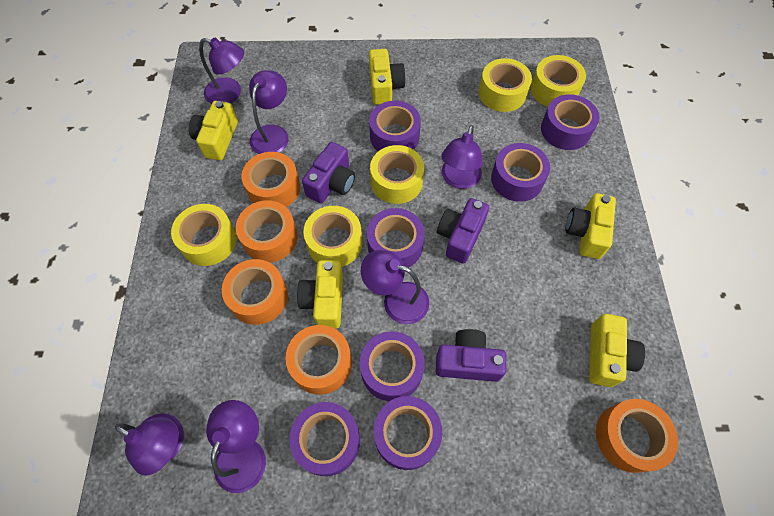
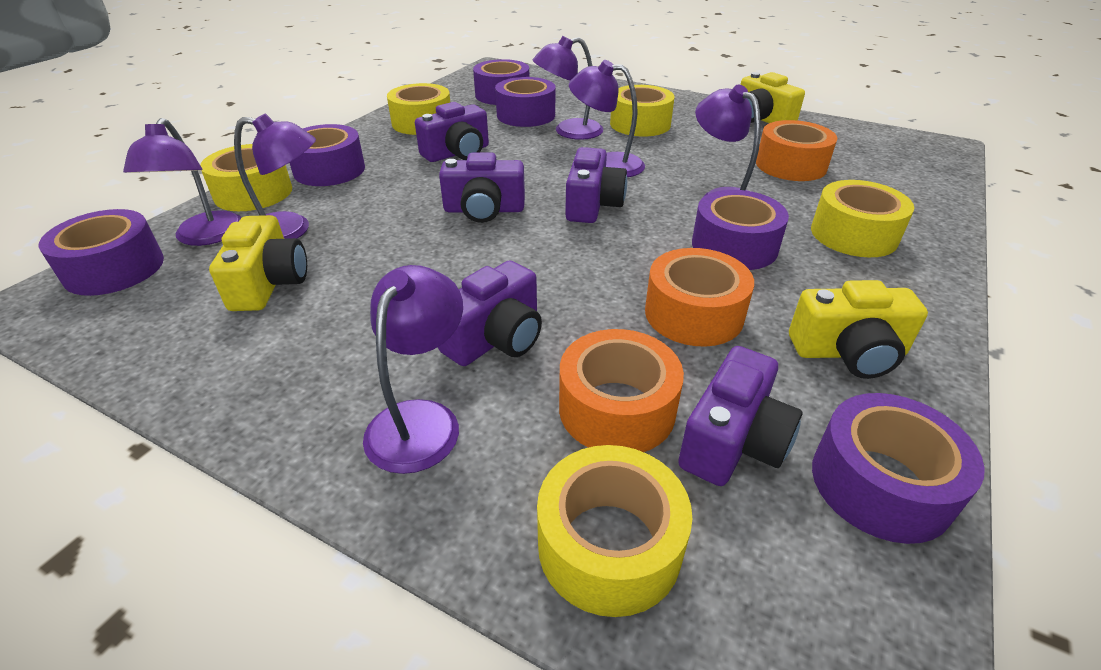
orange tape: 5 -> 3
purple camera: 3 -> 5
purple tape: 7 -> 6
yellow camera: 5 -> 3

